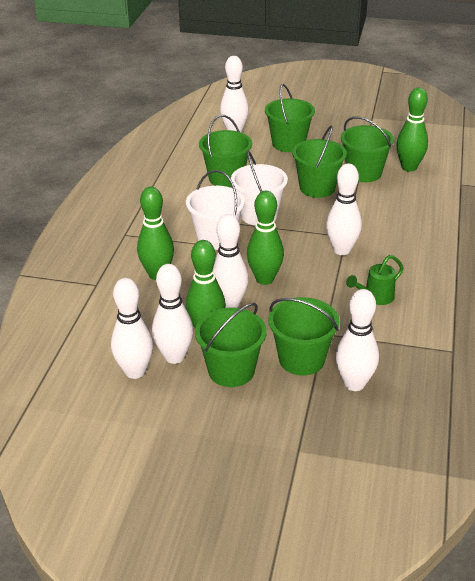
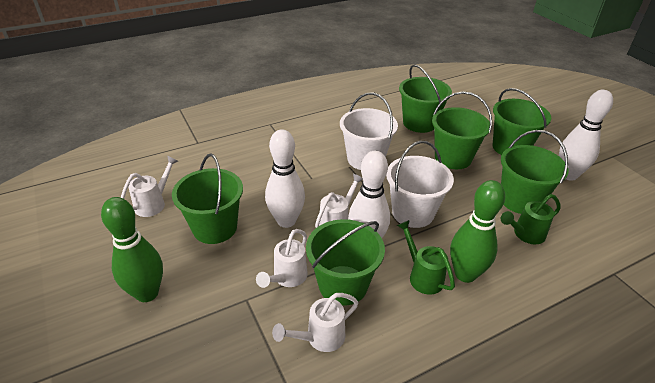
green bowling pin: 4 -> 2
green watering can: 1 -> 2
white bowling pin: 6 -> 3
white watering can: 0 -> 4

